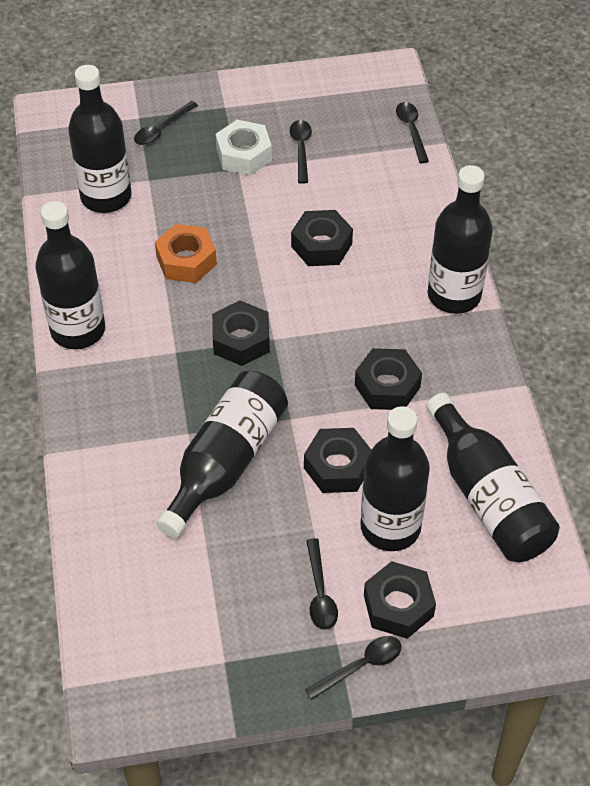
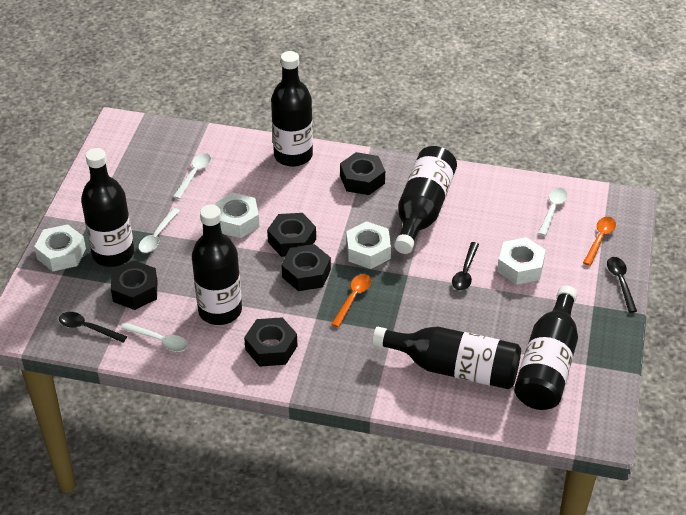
black spoon: 5 -> 3
orange nut: 1 -> 0
orange spoon: 0 -> 2
white nut: 1 -> 4
white spoon: 0 -> 4

